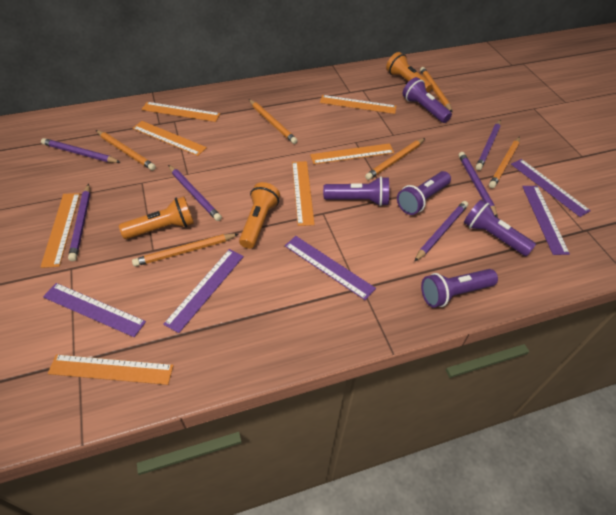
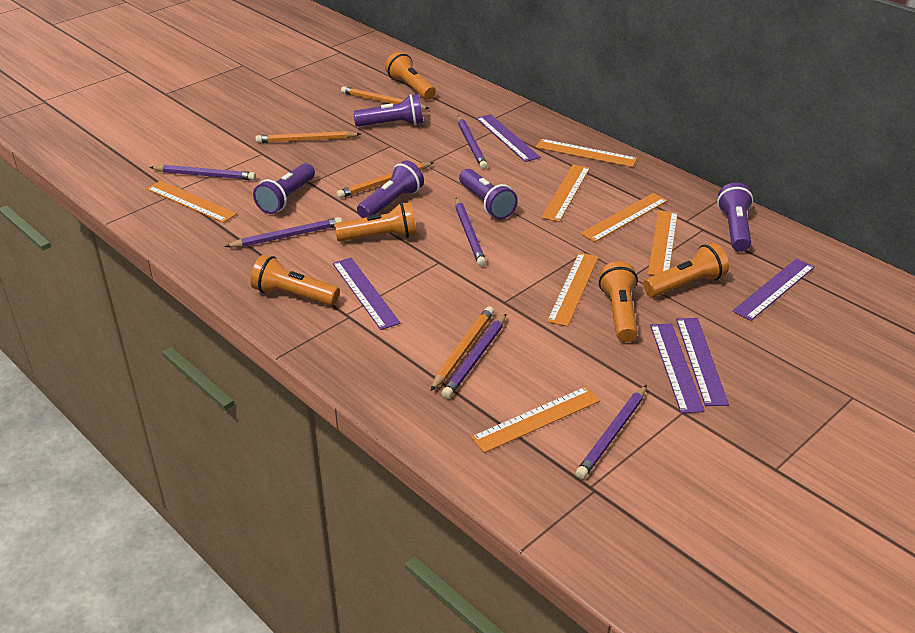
orange flashlight: 3 -> 5
orange pencil: 6 -> 4

